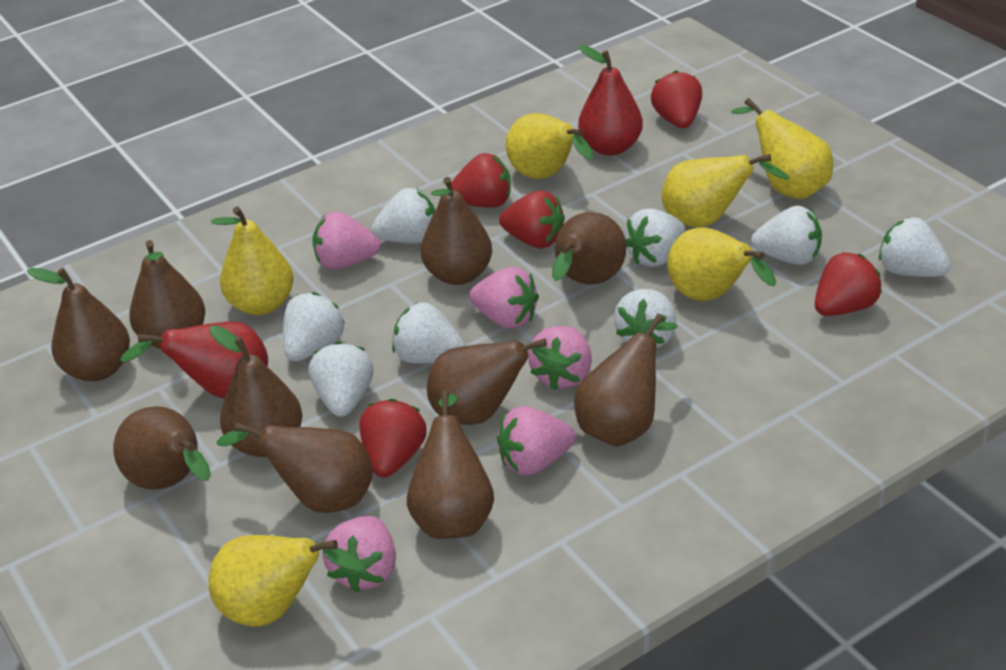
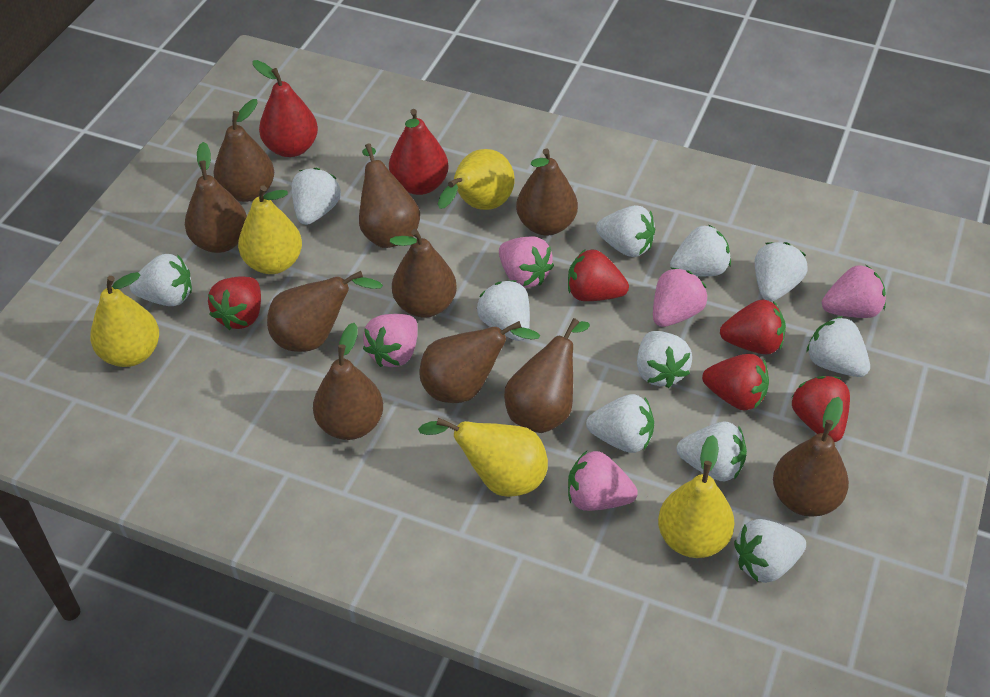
white strawberry: 8 -> 11
yellow pear: 6 -> 5

